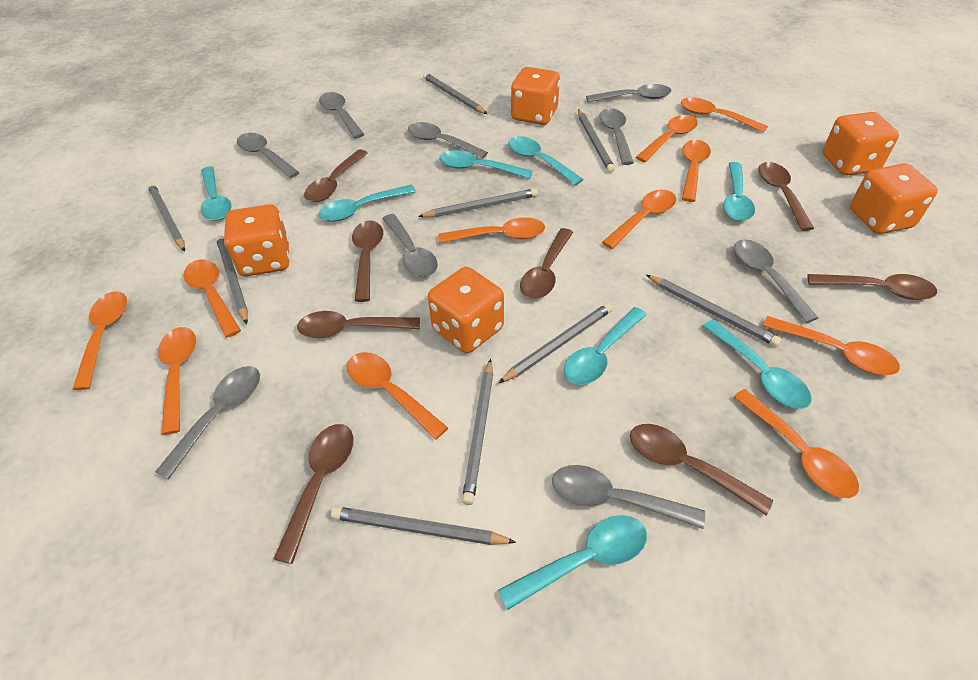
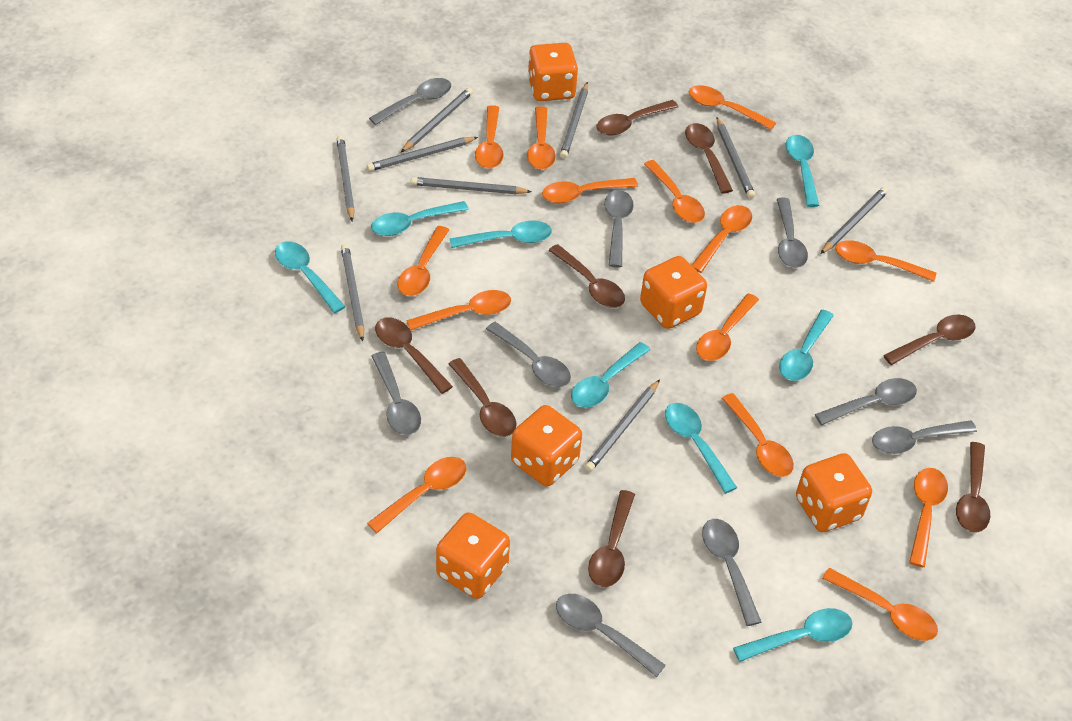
orange spoon: 11 -> 14

